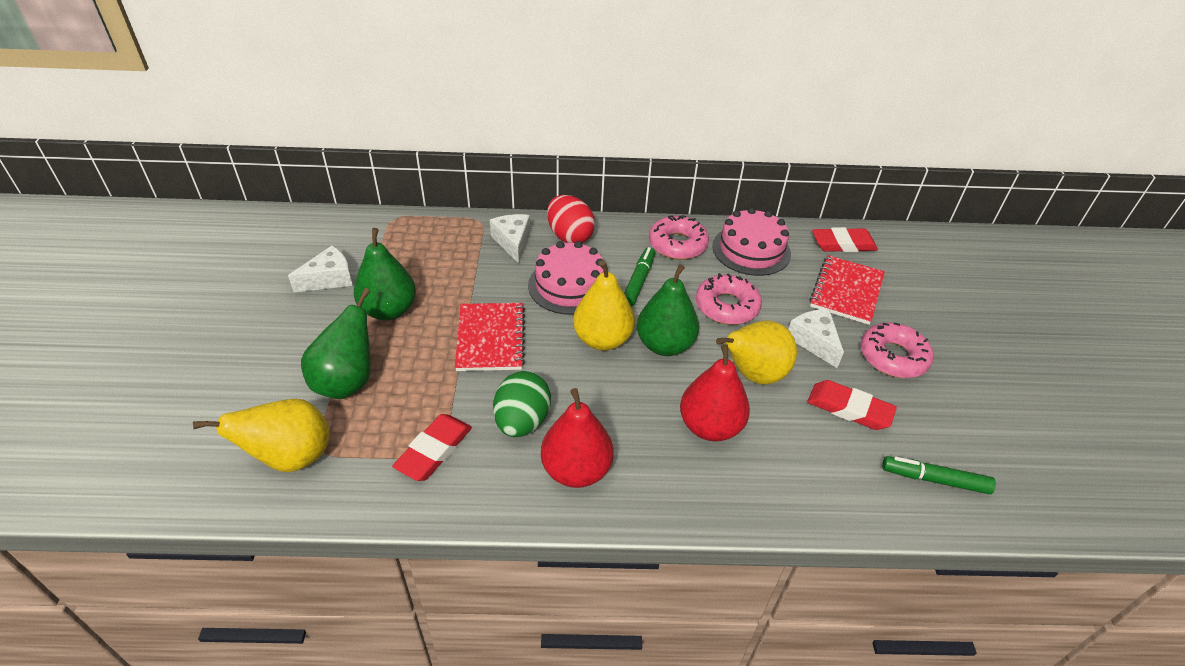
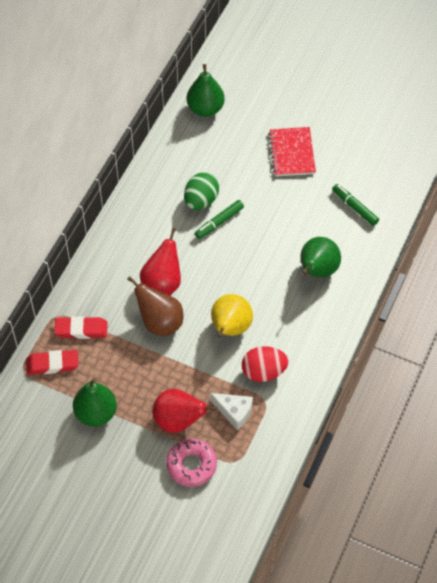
brown pear: 0 -> 1
pink cake: 2 -> 0
pink donut: 3 -> 1
red eraser: 3 -> 2
red notebook: 2 -> 1
white cheese: 3 -> 1
yellow pear: 3 -> 1

